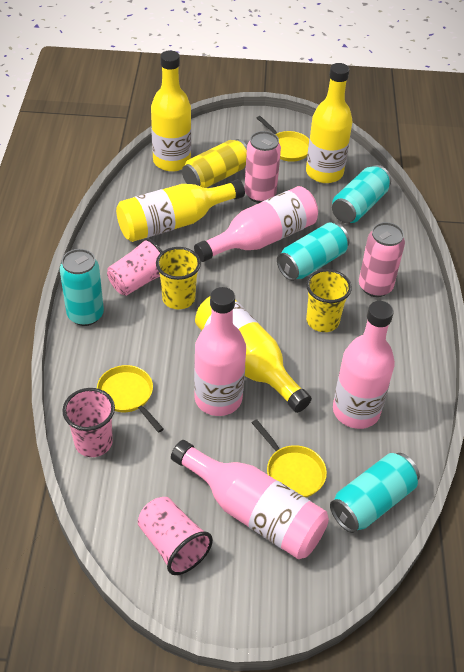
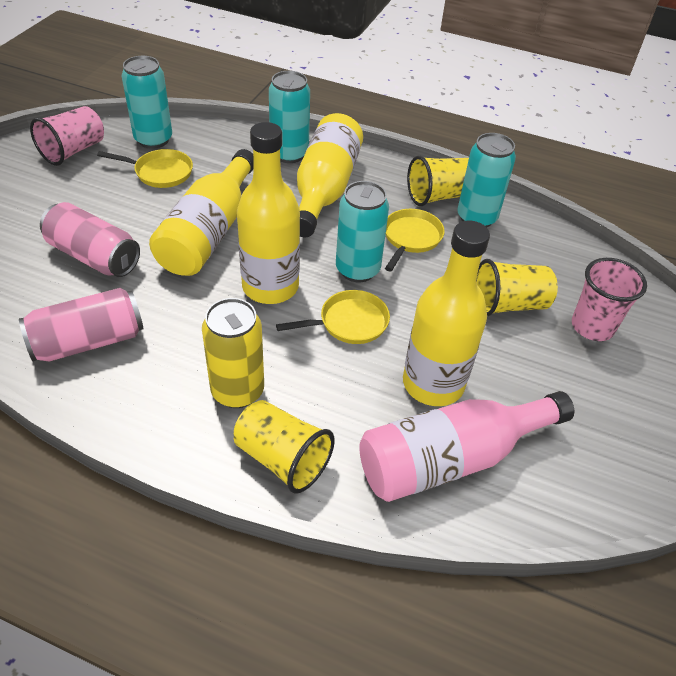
pink bottle: 4 -> 1
pink cup: 3 -> 2
yellow cup: 2 -> 3

